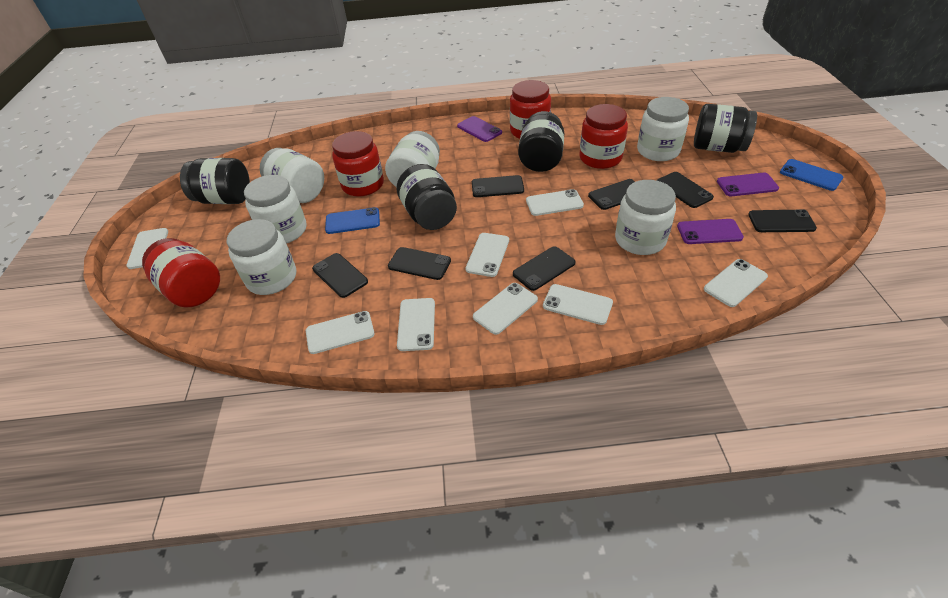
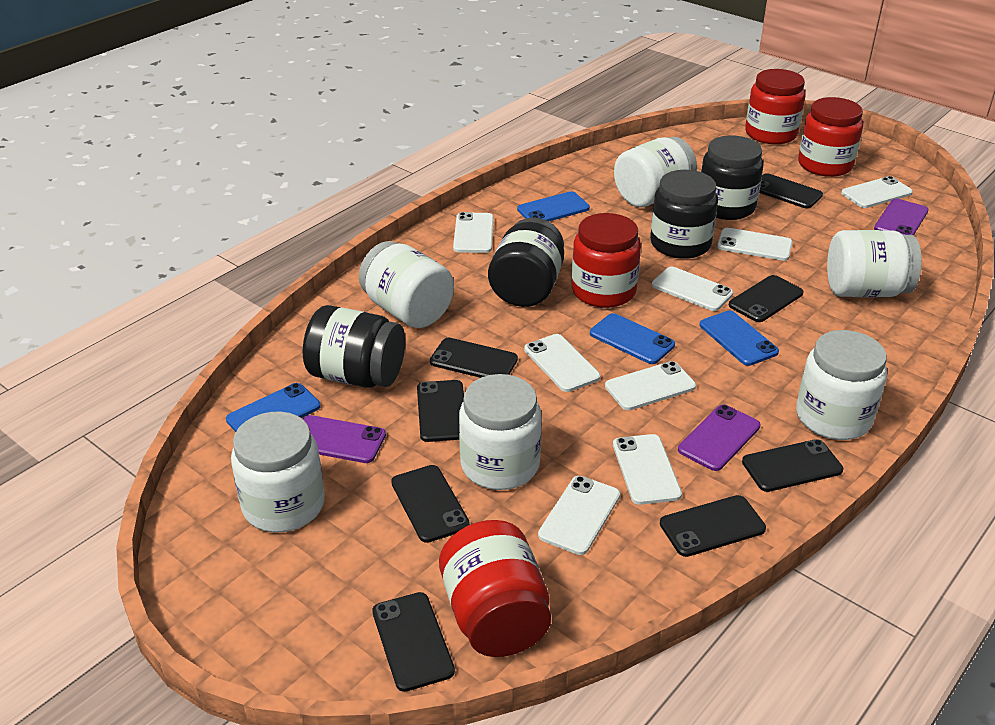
black phone: 7 -> 8
blue phone: 2 -> 4

